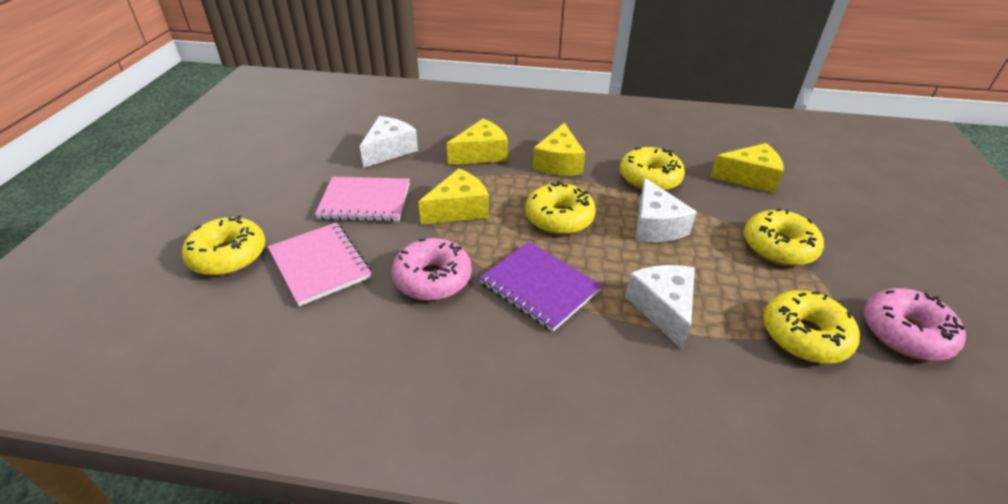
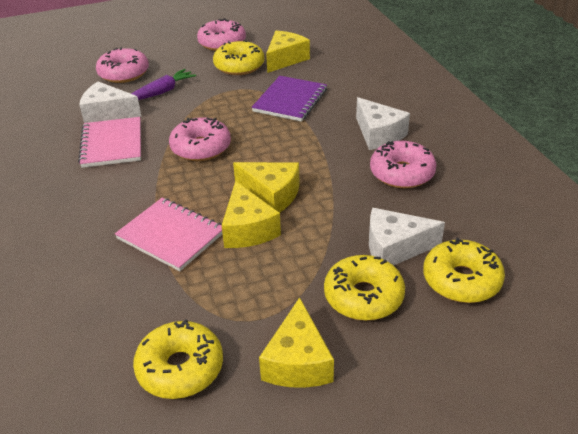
pink donut: 2 -> 4
purple carrot: 0 -> 1
yellow donut: 5 -> 4

